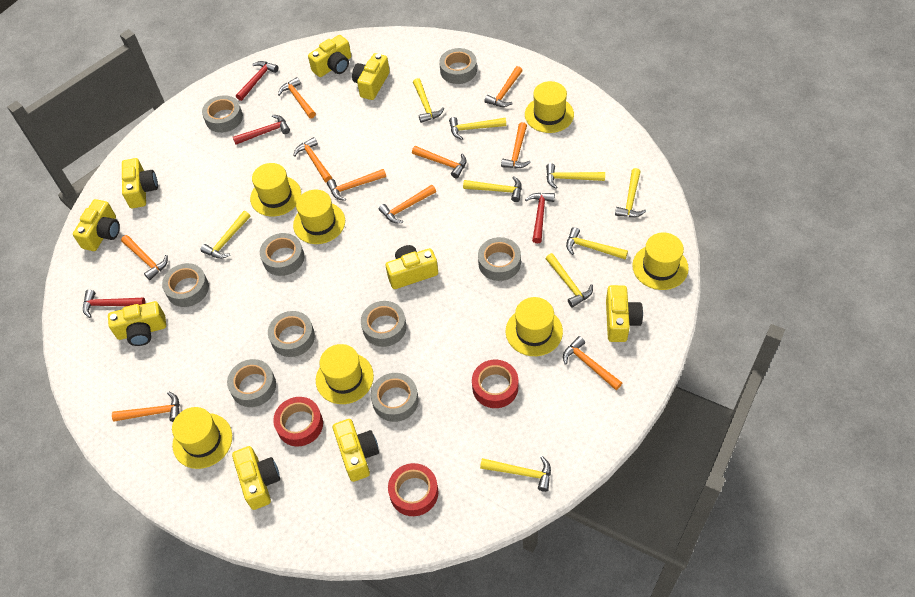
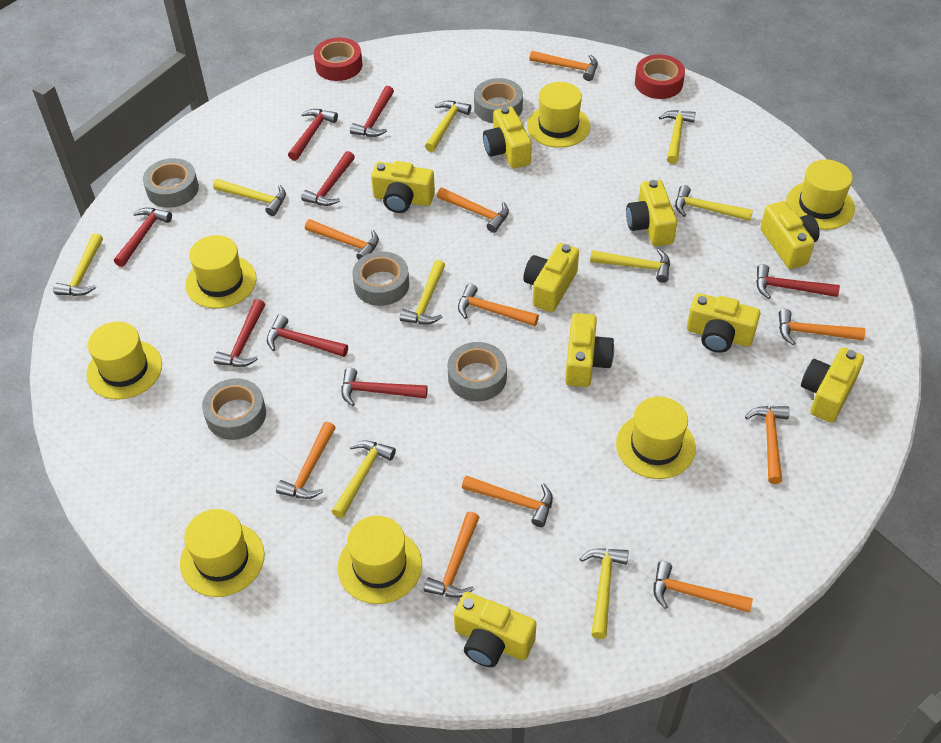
grey tape: 9 -> 5
red hammer: 4 -> 8
red tape: 3 -> 2

